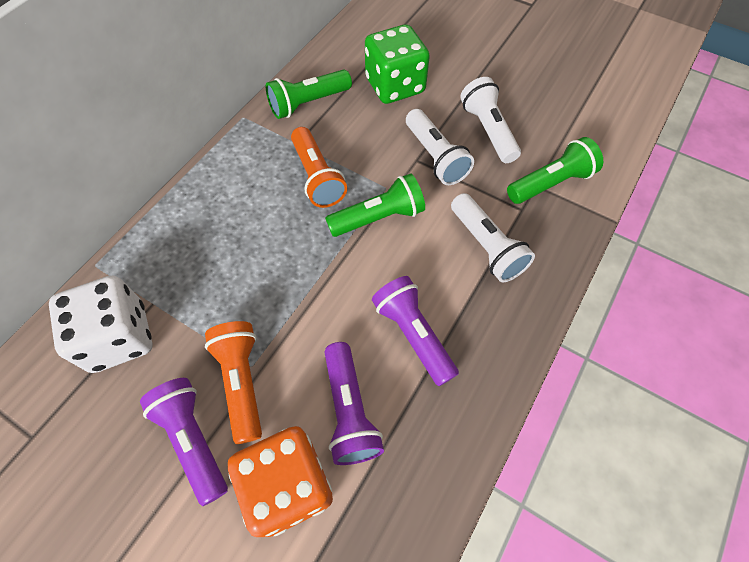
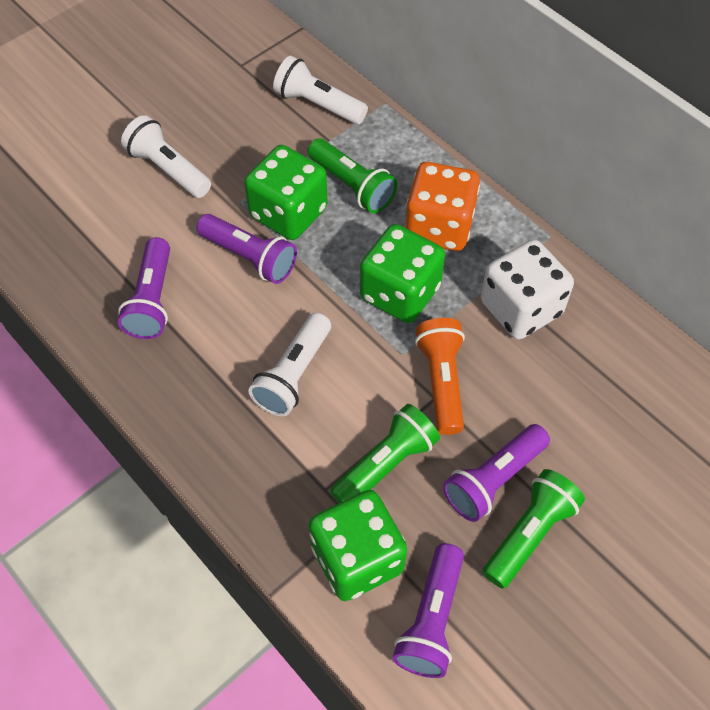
green dice: 1 -> 3
orange flashlight: 2 -> 1
purple flashlight: 3 -> 4

